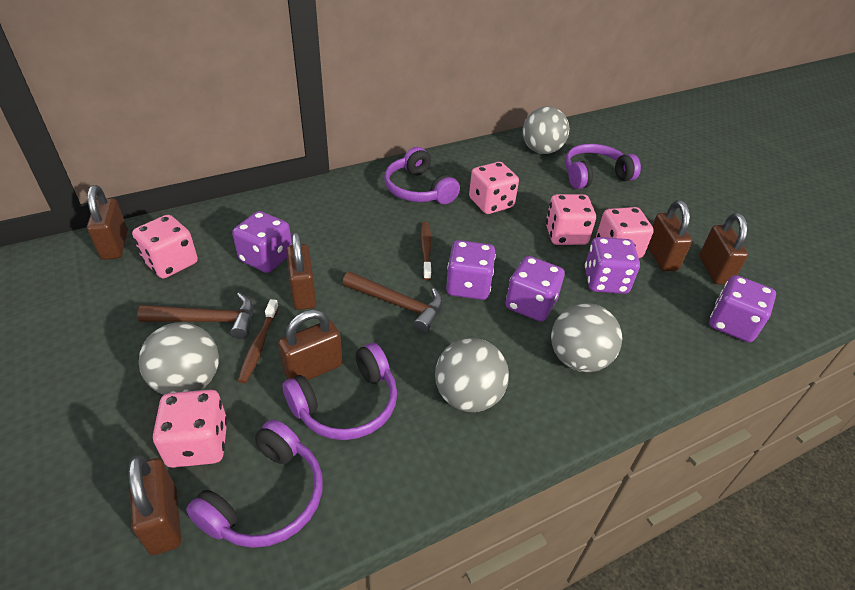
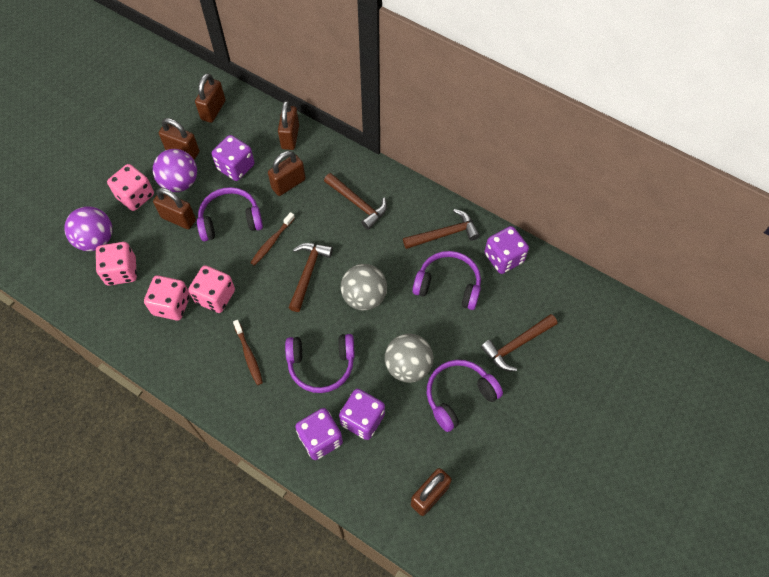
brown hammer: 2 -> 4
grey ball: 4 -> 2
pink dice: 5 -> 4
purple ball: 0 -> 2
purple dice: 5 -> 4

